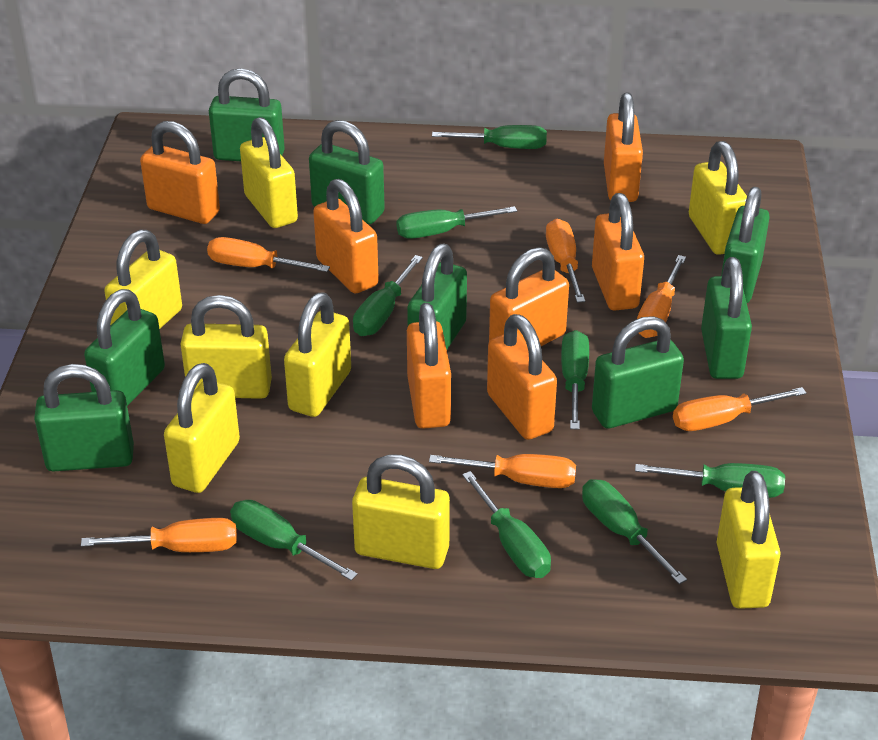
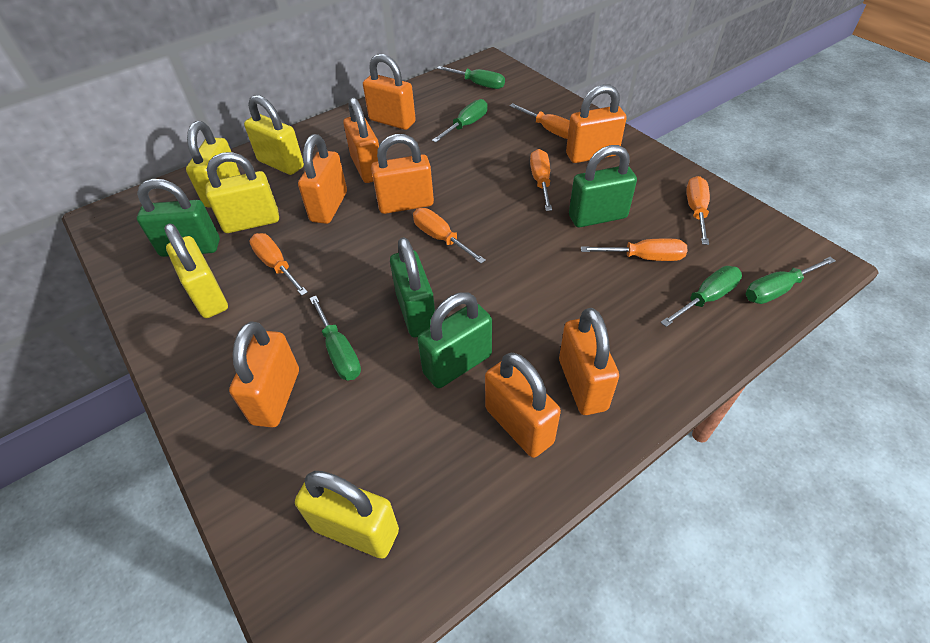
green padlock: 8 -> 4
green screwdriver: 8 -> 5
orange padlock: 7 -> 8
yellow padlock: 8 -> 5

